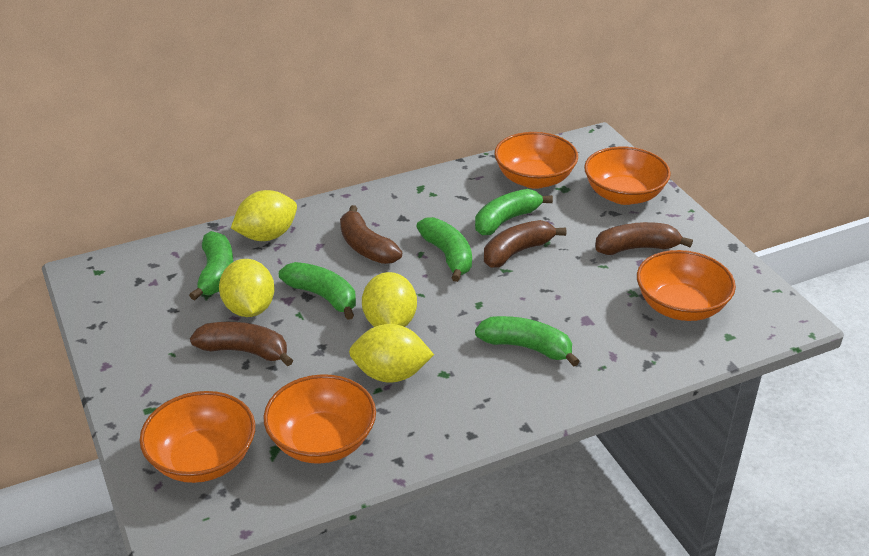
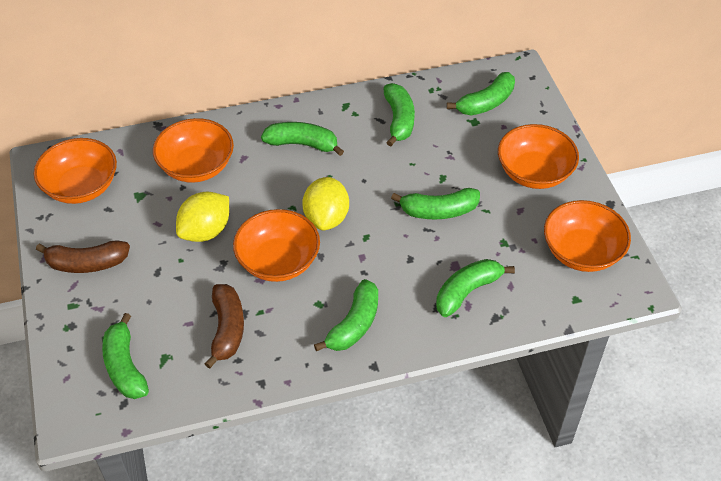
brown banana: 4 -> 2
green banana: 5 -> 7
yellow lemon: 4 -> 2

